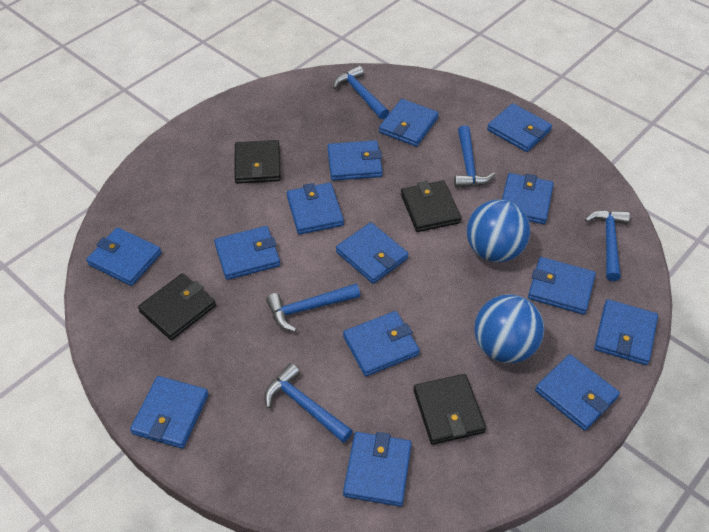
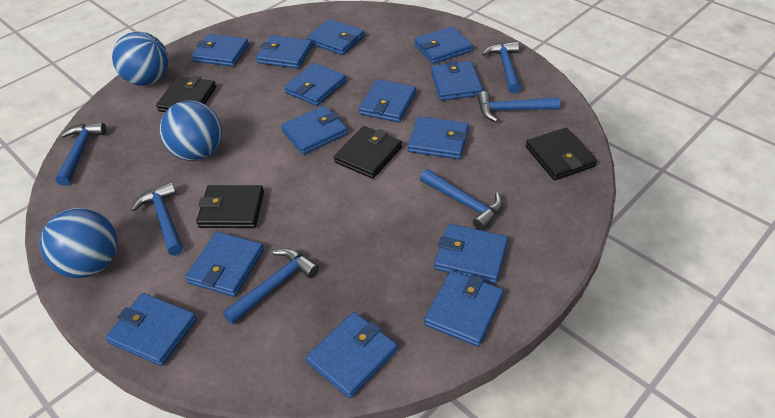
blue ball: 2 -> 3
blue hammer: 5 -> 6

